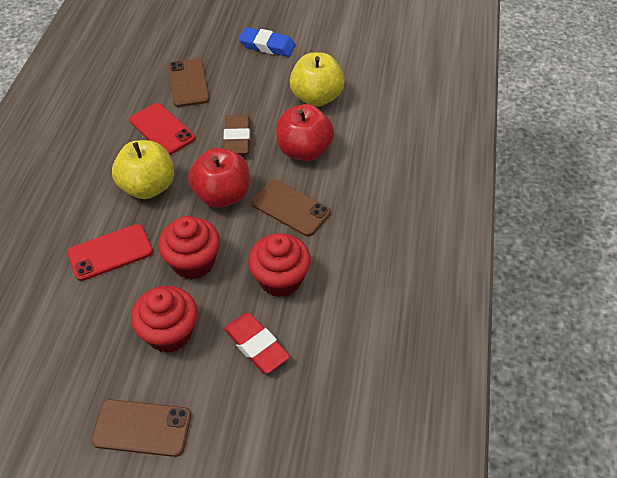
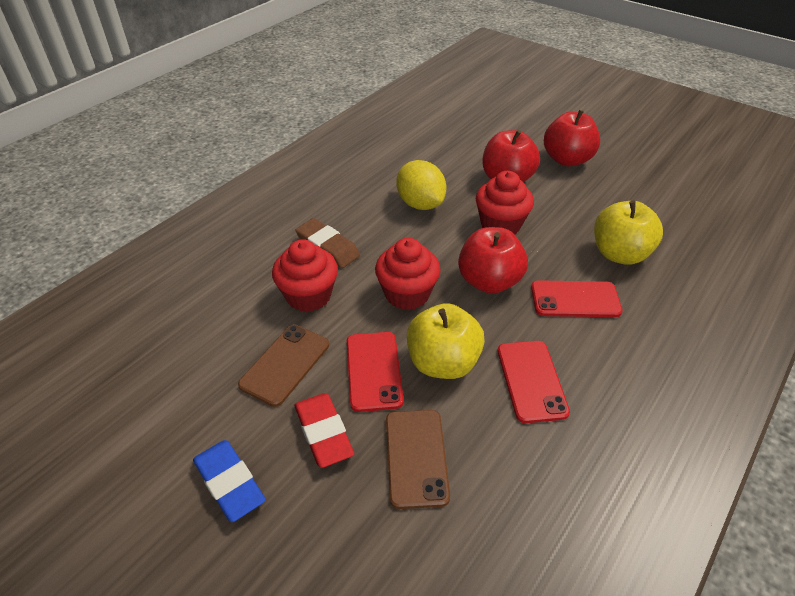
brown phone: 3 -> 2
red apple: 2 -> 3
red phone: 2 -> 3
yellow lemon: 0 -> 1

